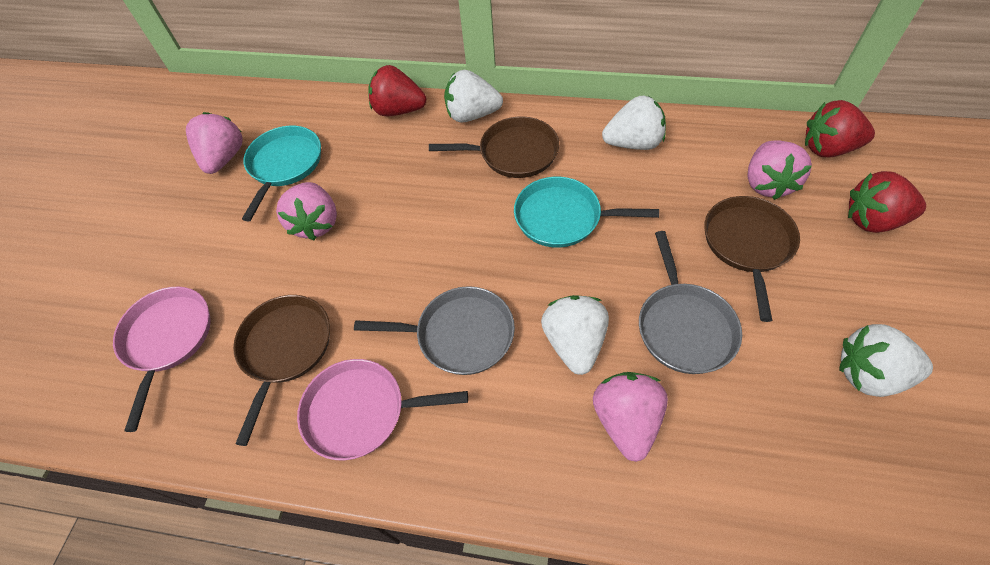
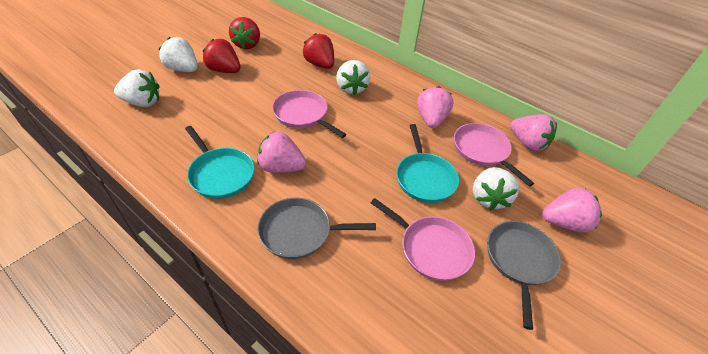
brown pan: 3 -> 0
pink pan: 2 -> 3

